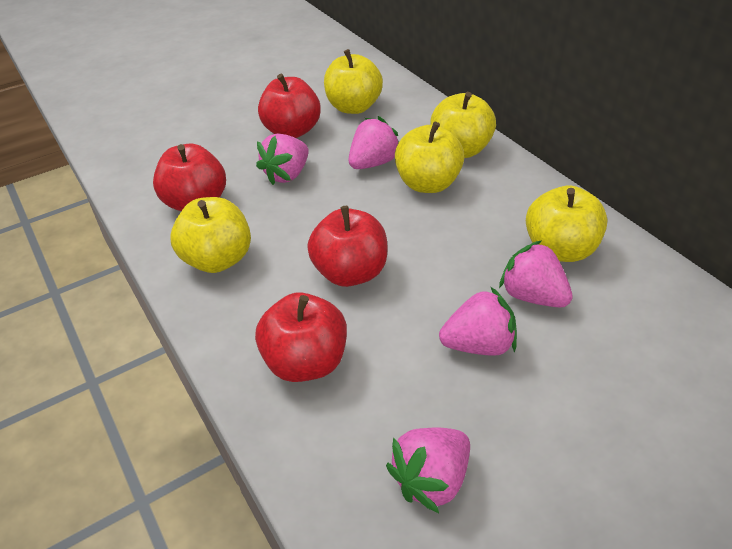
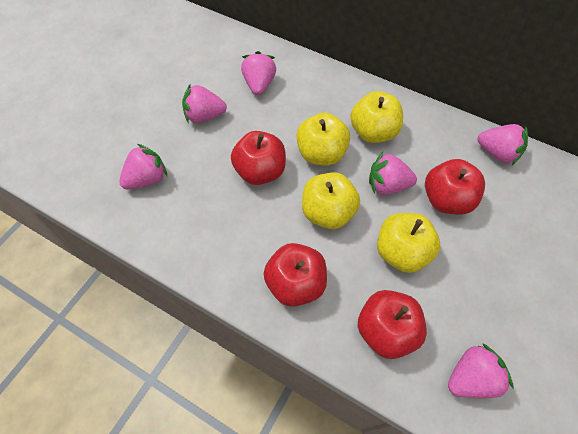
pink strawberry: 5 -> 6
yellow apple: 5 -> 4

